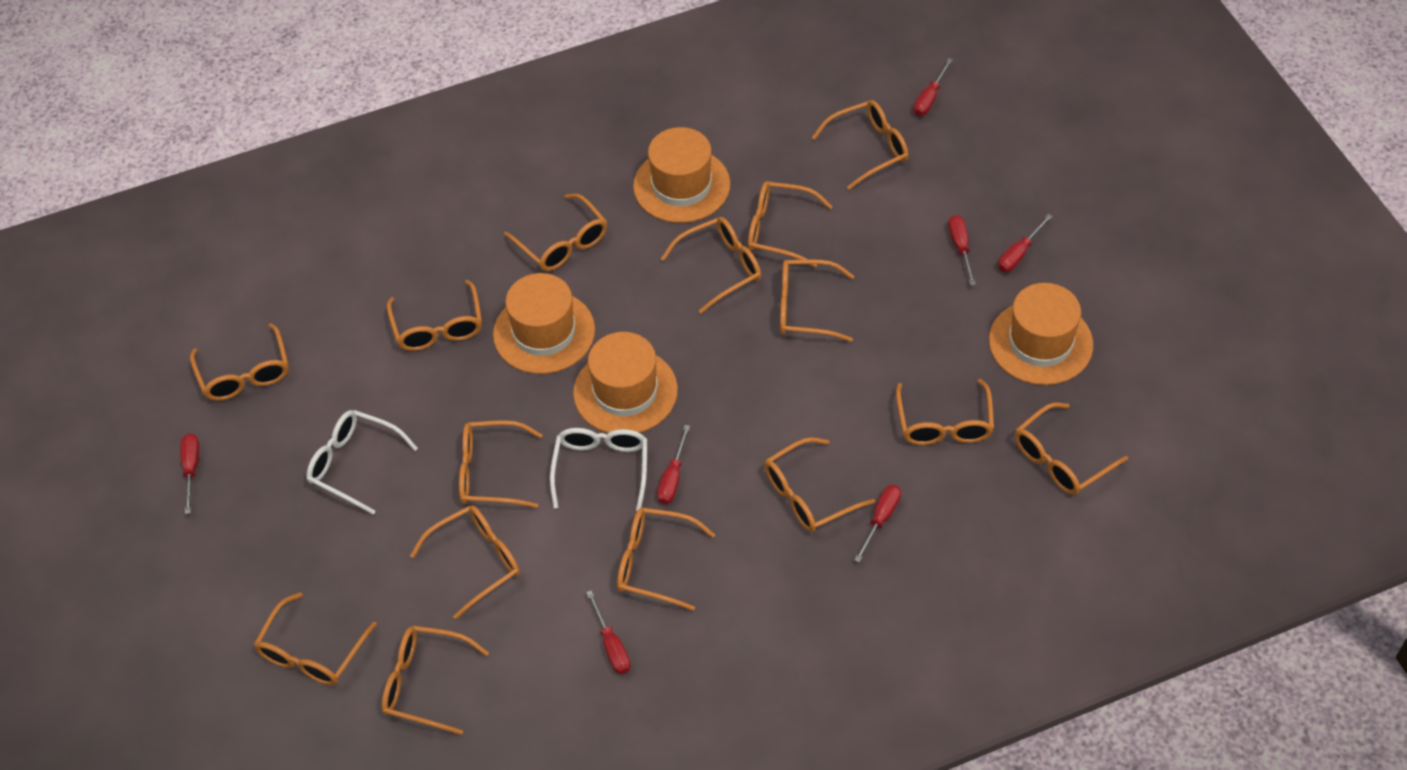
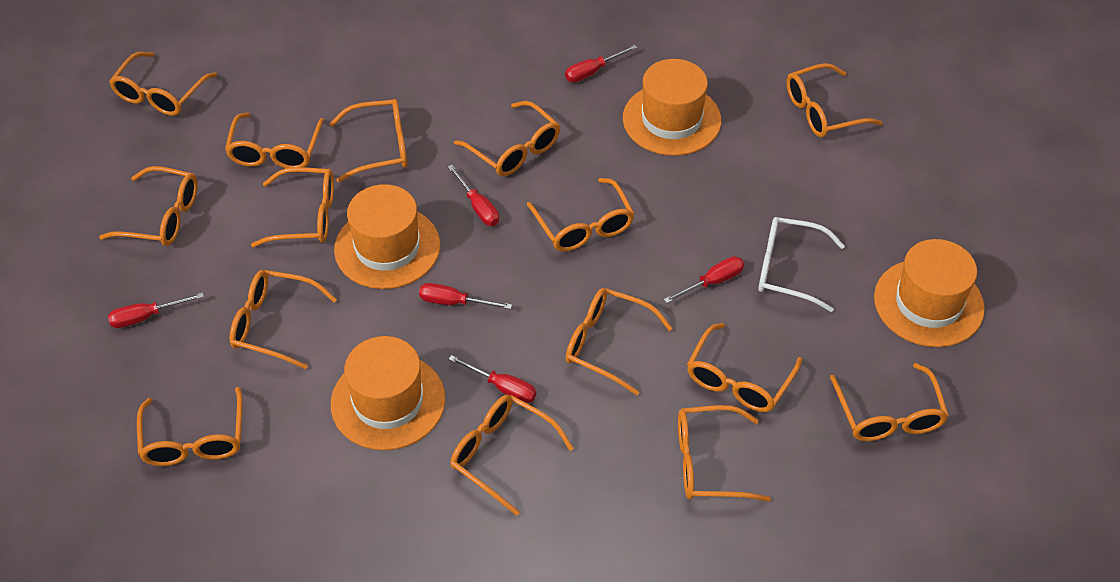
red screwdriver: 7 -> 6
white glasses: 2 -> 1

